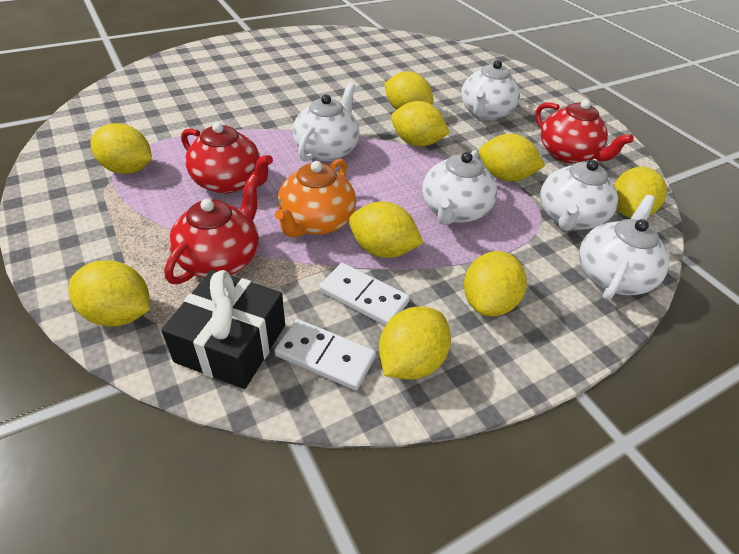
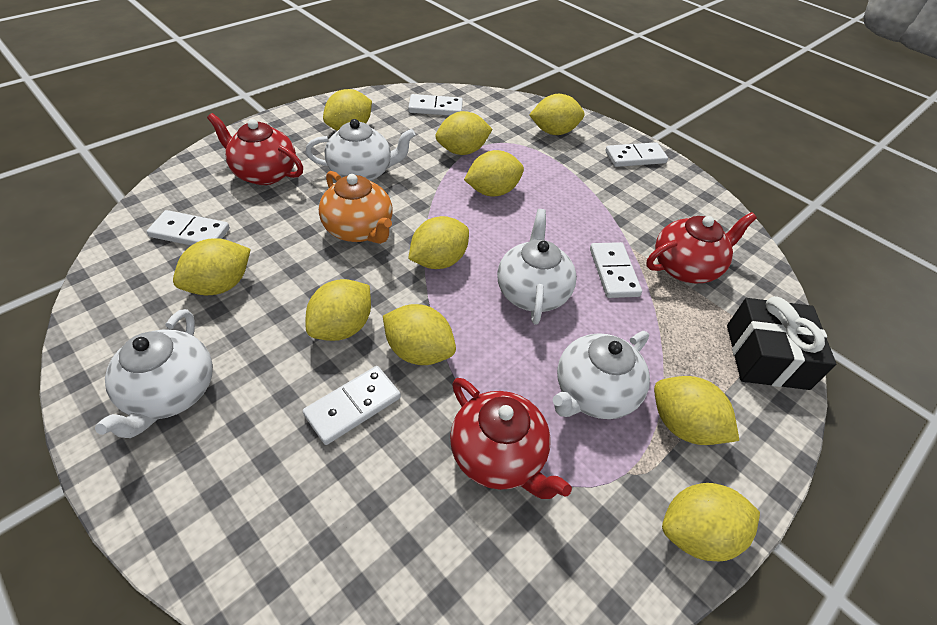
white domino: 2 -> 5
white teapot: 5 -> 4
yellow lemon: 9 -> 10

